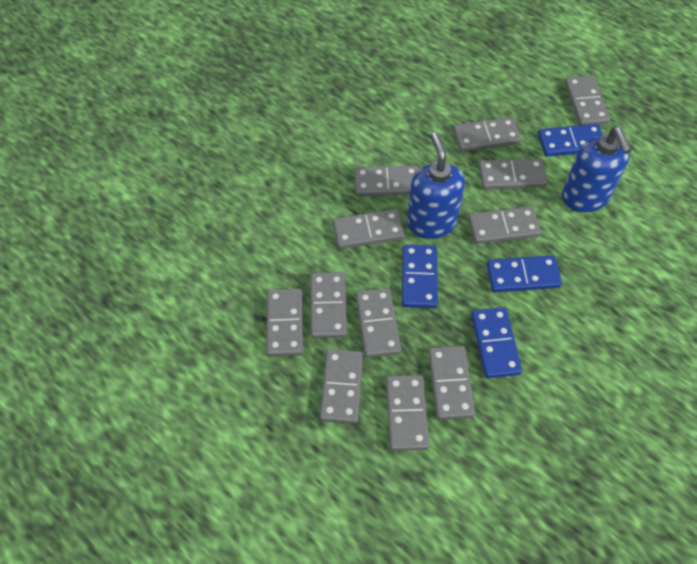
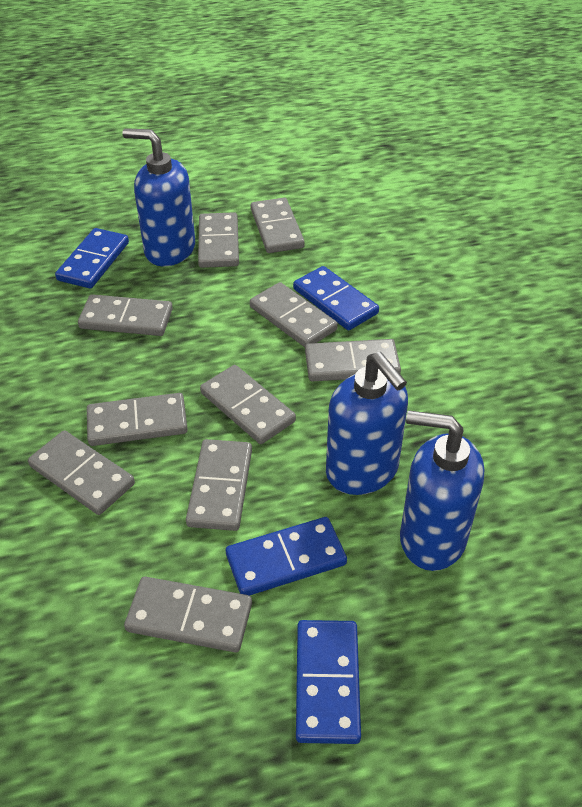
blue soap dispenser: 2 -> 3
grey domino: 12 -> 10

